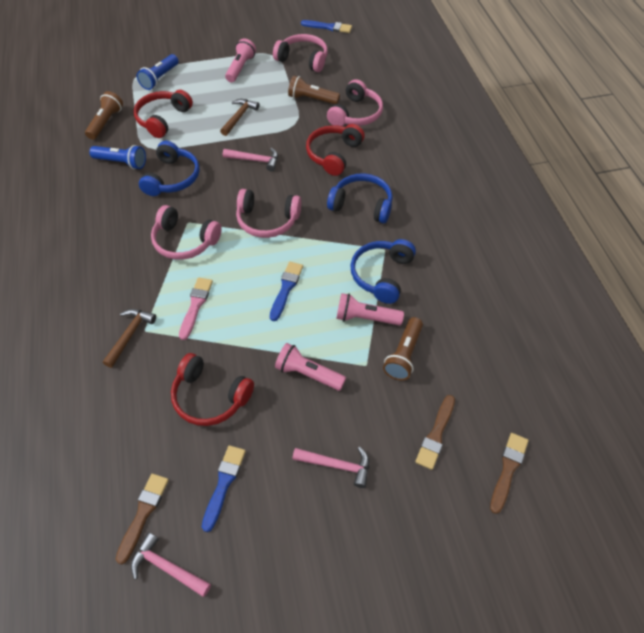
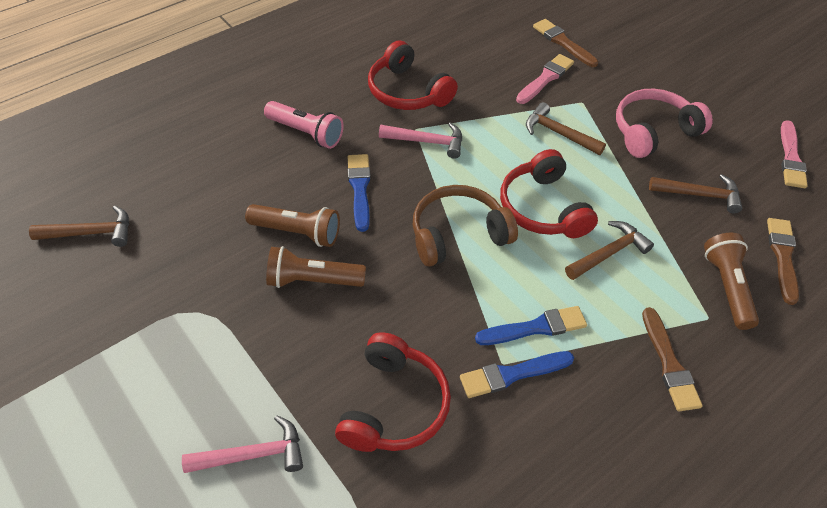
blue flashlight: 2 -> 0
blue headphones: 3 -> 0
brown hammer: 2 -> 4
brown headphones: 0 -> 1
pink brush: 1 -> 2
pink flashlight: 3 -> 1
pink hammer: 3 -> 2
pink headphones: 4 -> 1

